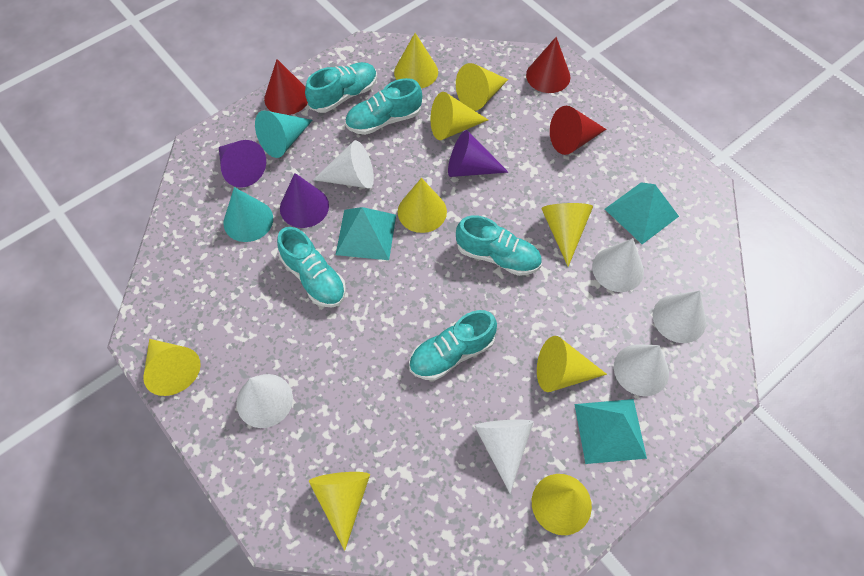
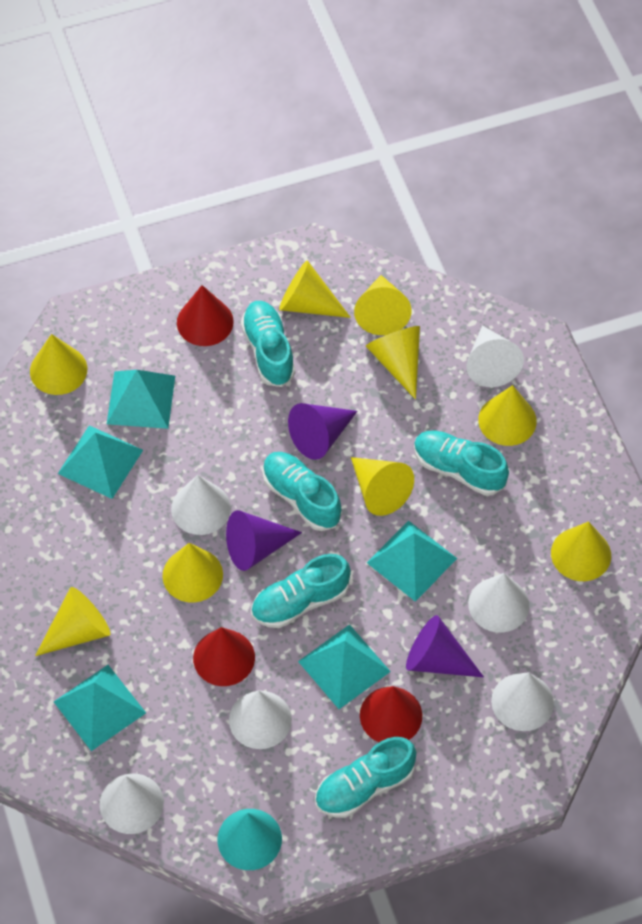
turquoise cone: 2 -> 1
turquoise pyramid: 3 -> 5

